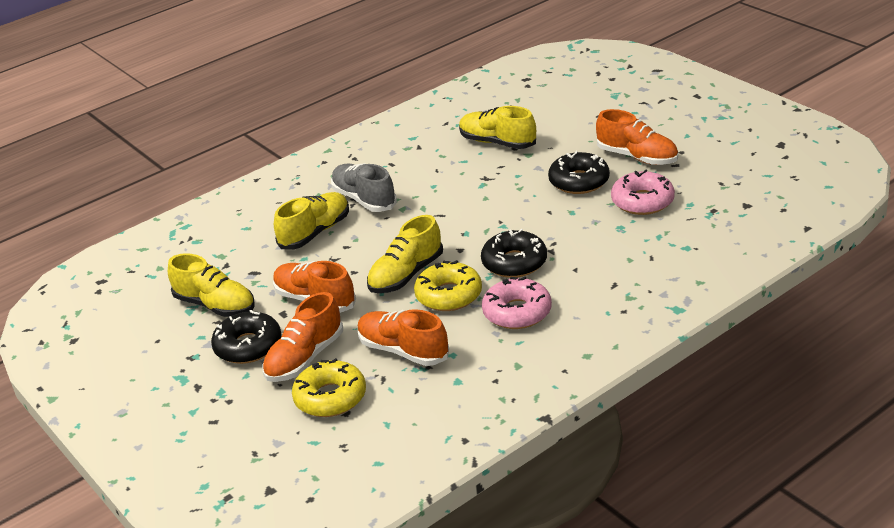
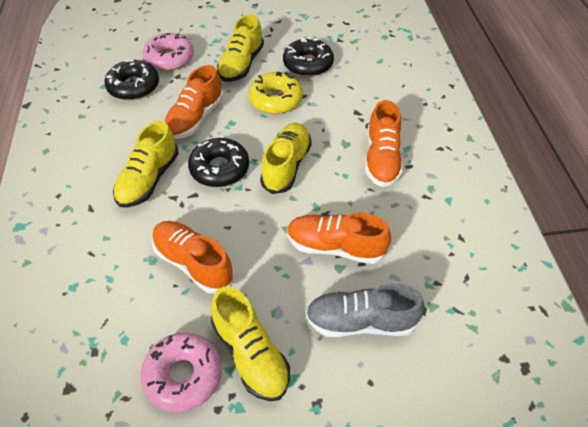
yellow donut: 2 -> 1

